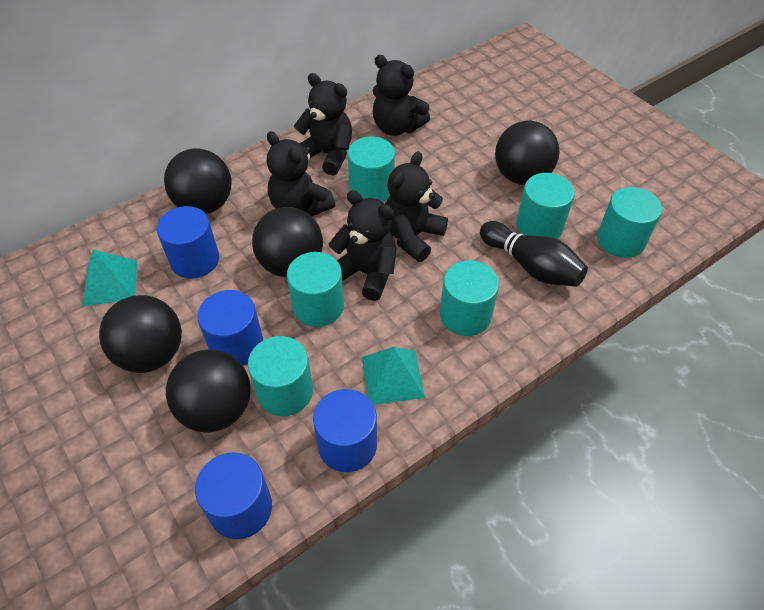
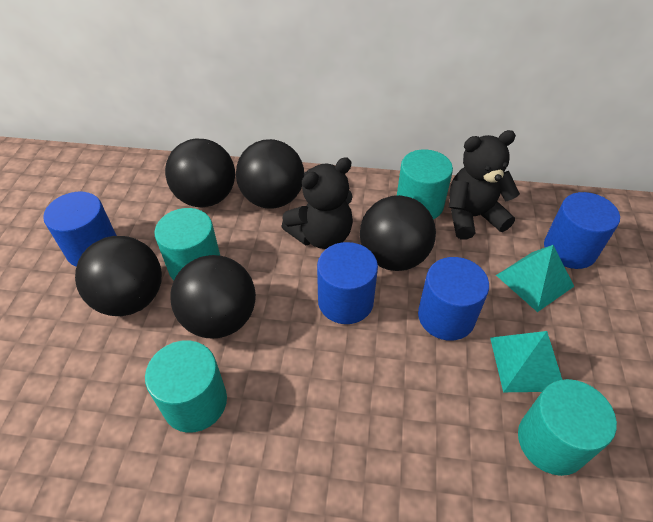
black bowling pin: 1 -> 0
black teddy bear: 5 -> 2
turquoise cylinder: 6 -> 4

